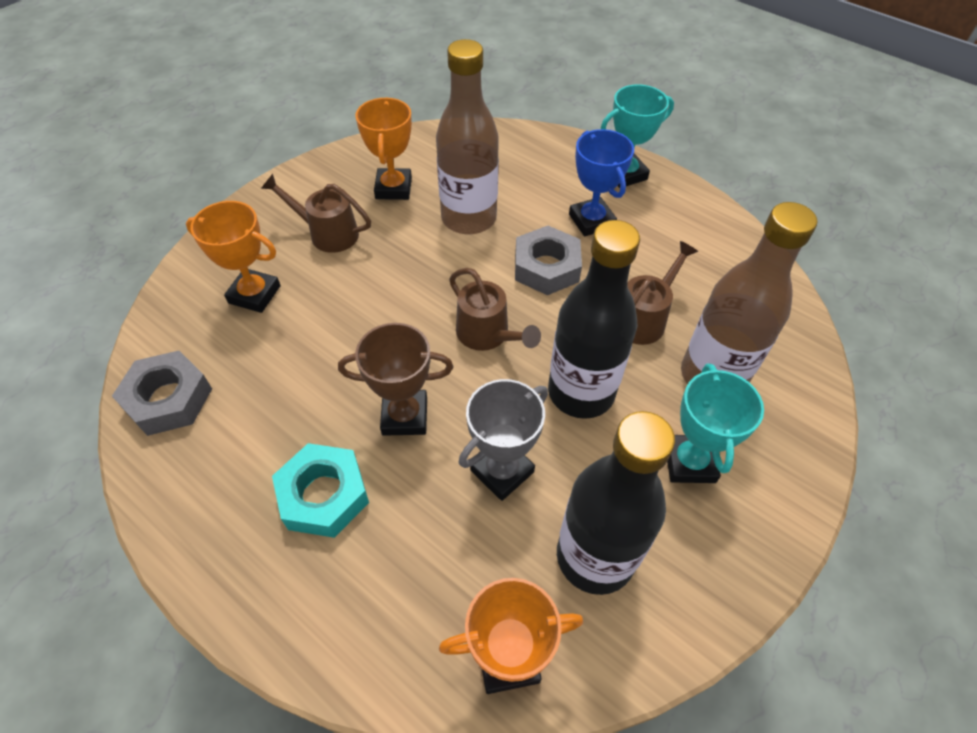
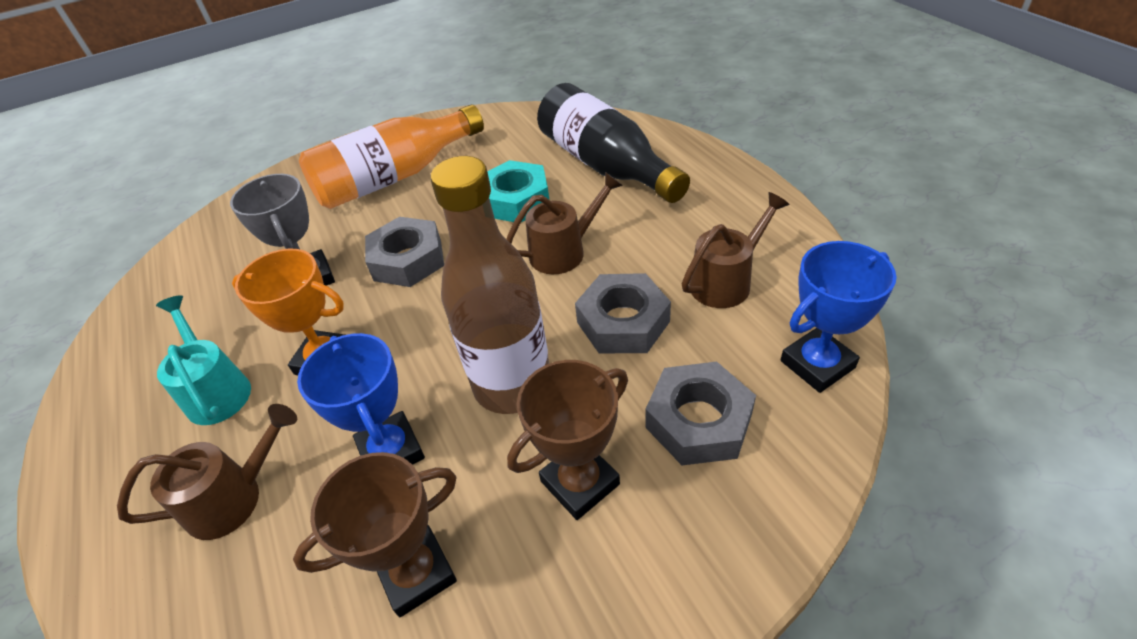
black bottle: 2 -> 1
blue trophy: 1 -> 2
brown bottle: 2 -> 1
brown trophy: 1 -> 2
grey nut: 2 -> 3
orange bottle: 0 -> 1
orange trophy: 3 -> 1
turquoise trophy: 2 -> 0
turquoise watering can: 0 -> 1

